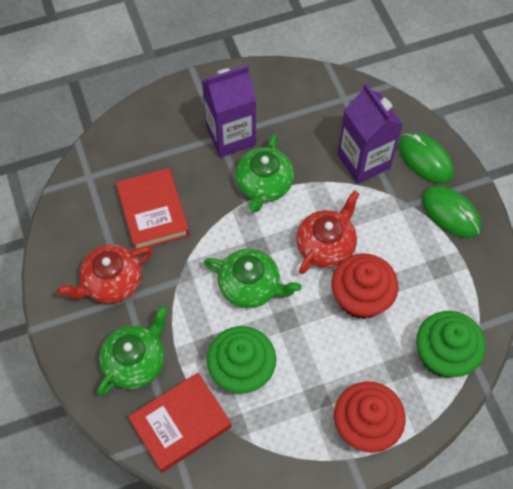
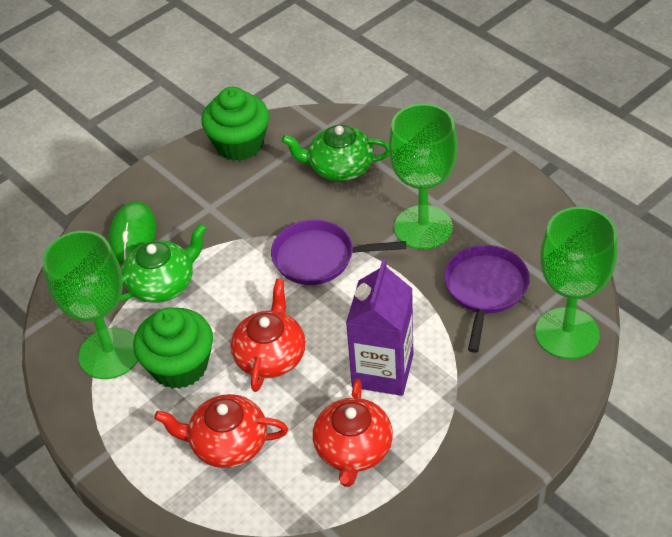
green goblet: 0 -> 3
green mouse: 2 -> 1
green teapot: 3 -> 2
purple carton: 2 -> 1
purple pan: 0 -> 2
red book: 2 -> 0
red cupcake: 2 -> 0
red teapot: 2 -> 3

